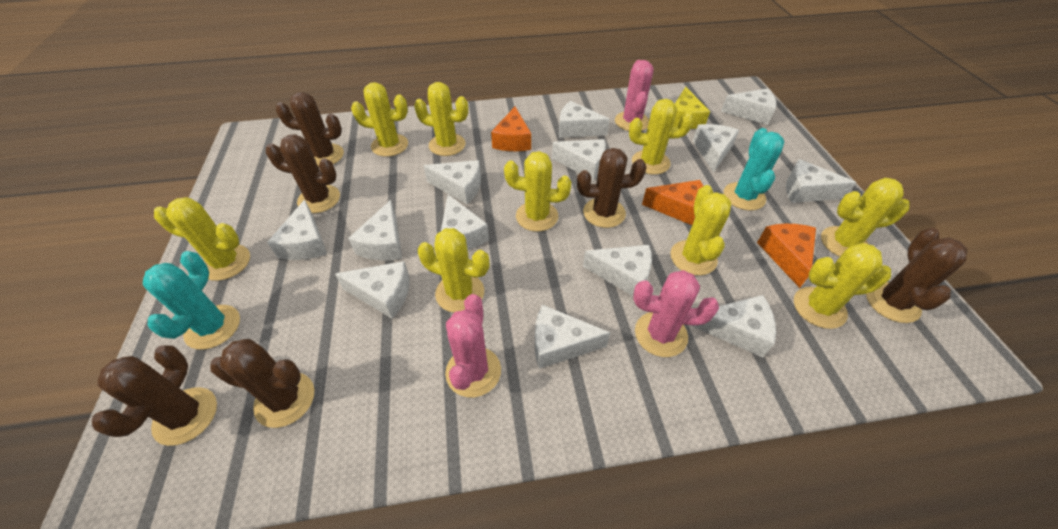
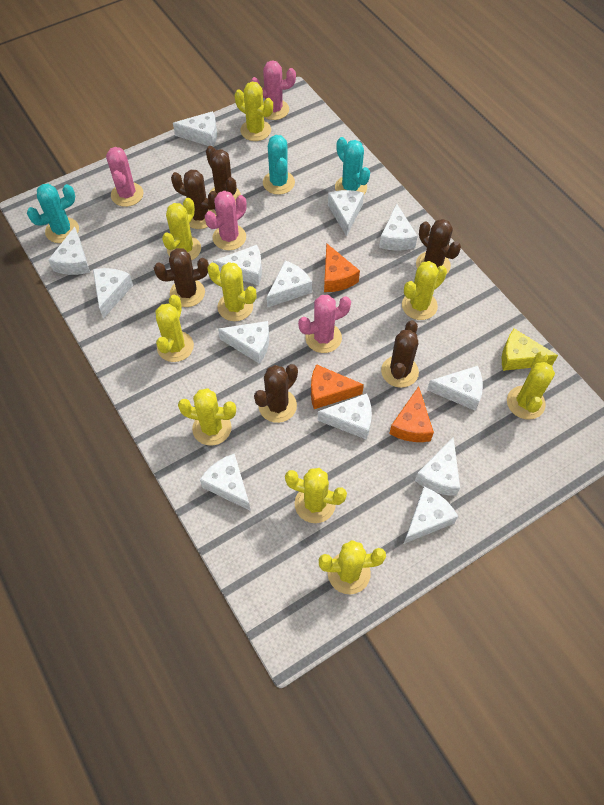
pink cactus: 3 -> 4
turquoise cactus: 2 -> 3

